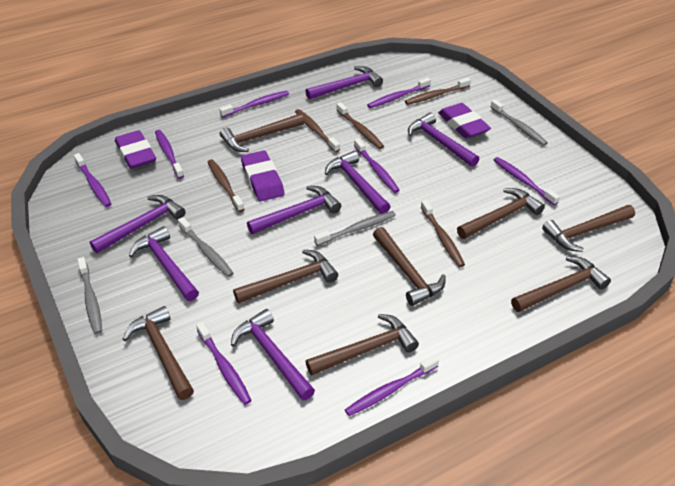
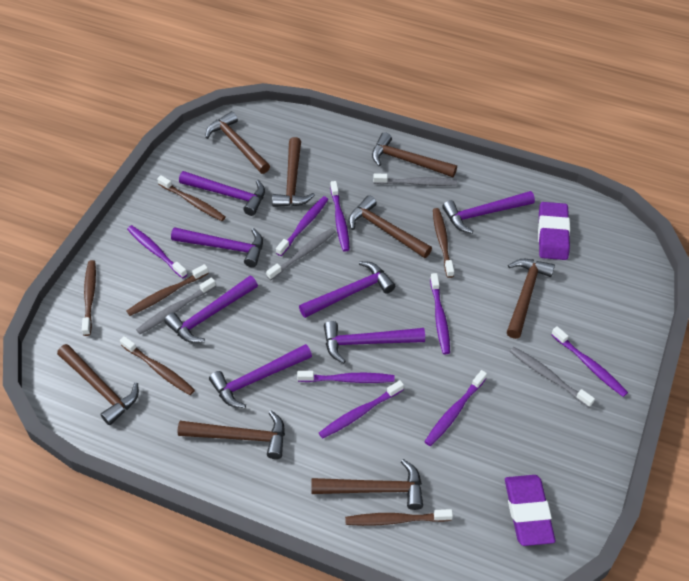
brown toothbrush: 5 -> 6
purple eraser: 3 -> 2

